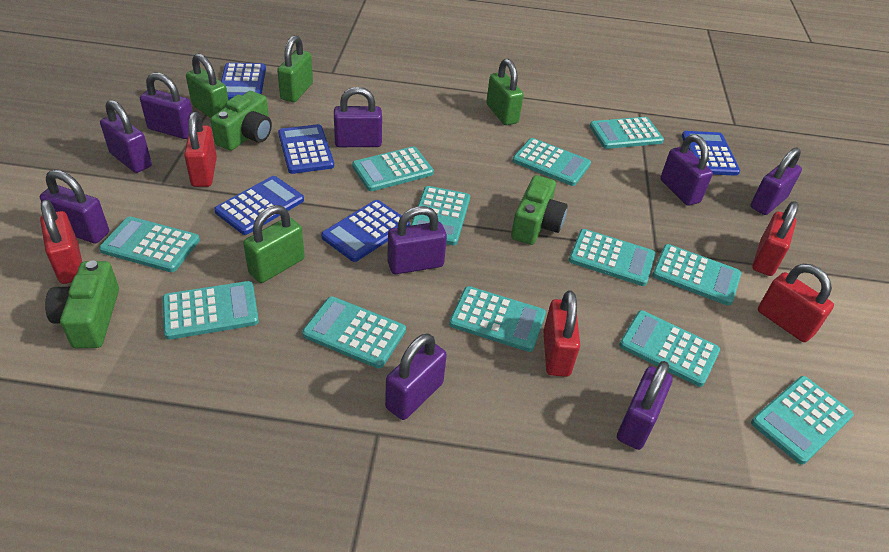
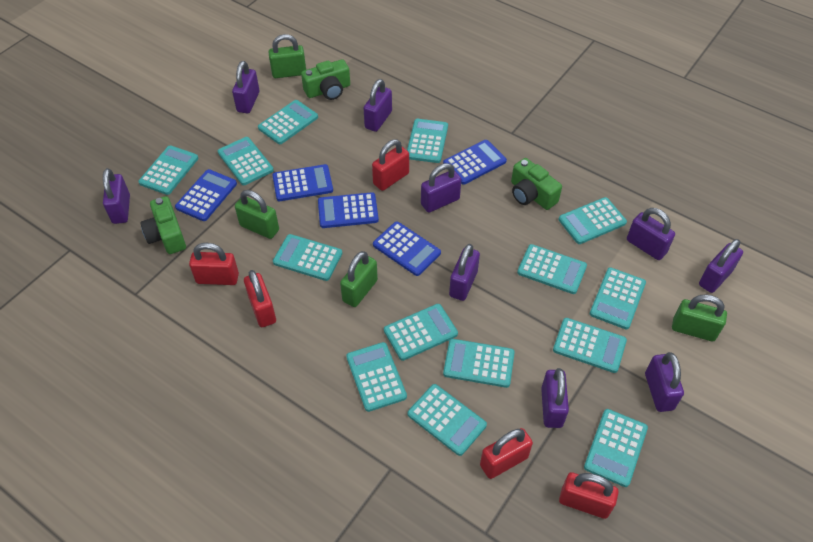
turquoise calculator: 12 -> 14

